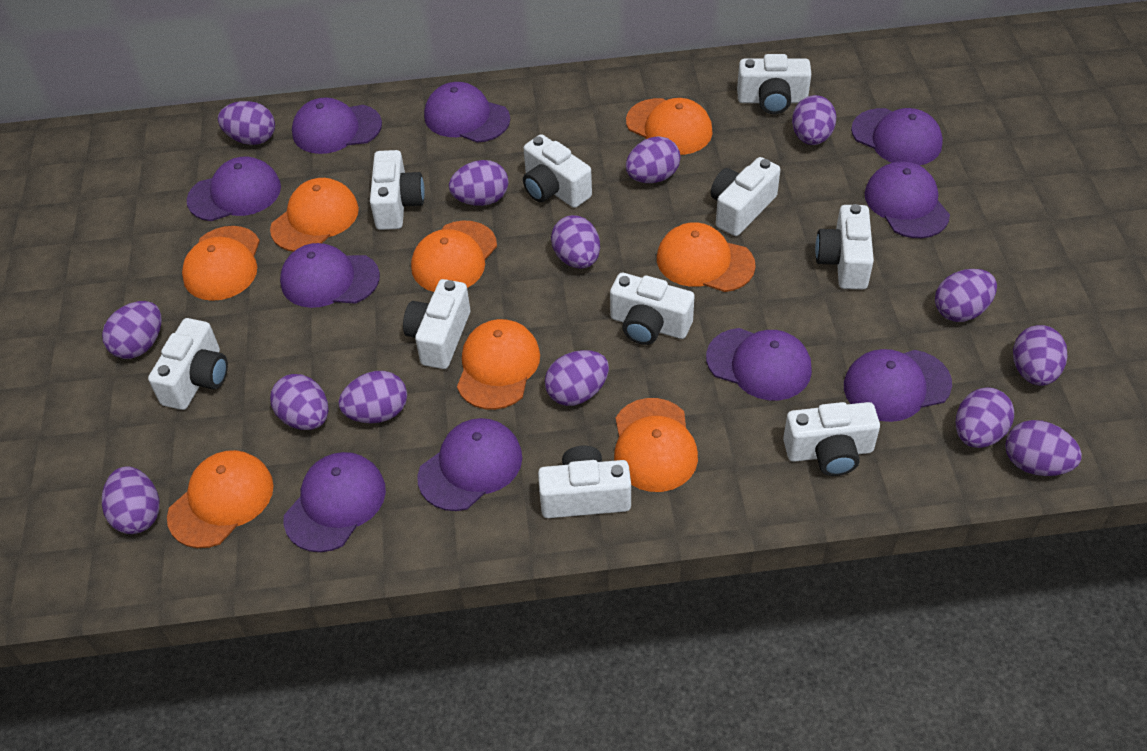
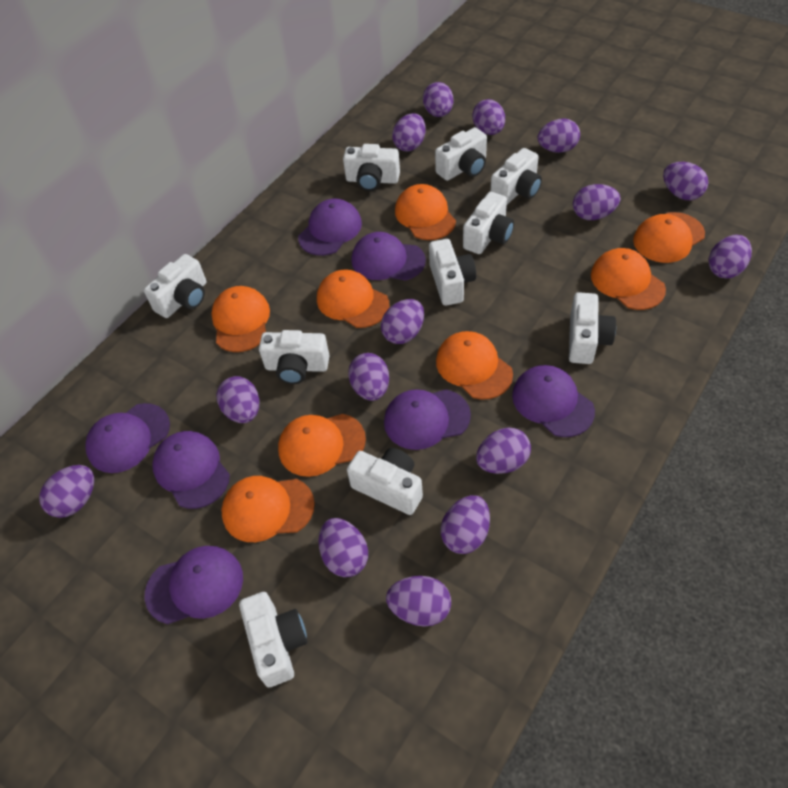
purple cap: 10 -> 7
purple egg: 14 -> 15

